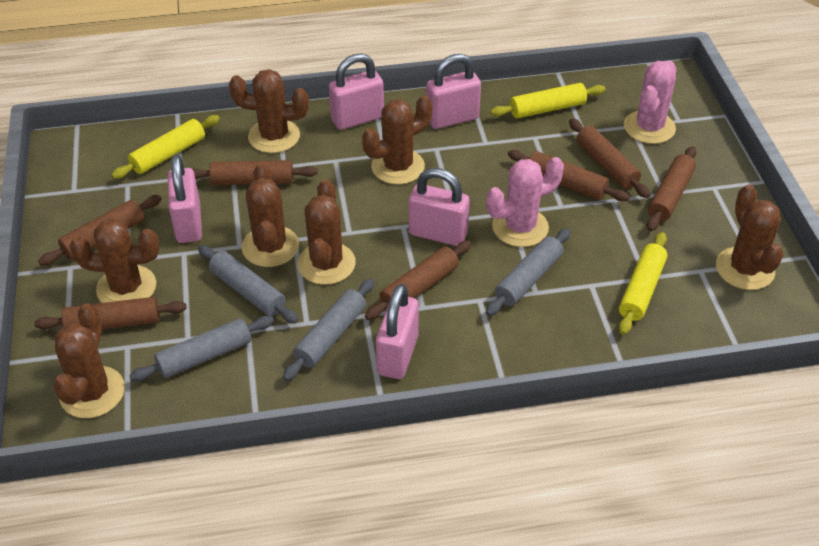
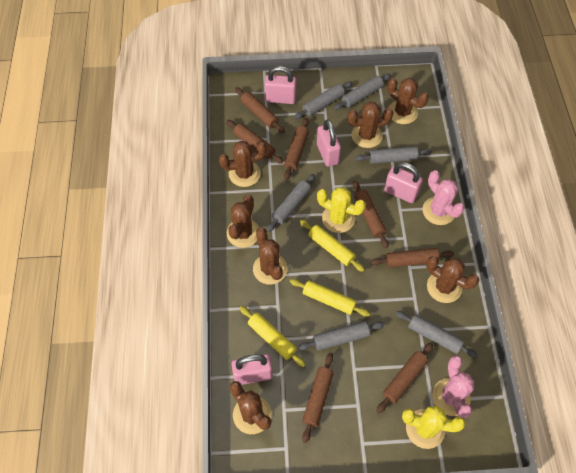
grey rolling pin: 4 -> 6
pink padlock: 5 -> 4
yellow cactus: 0 -> 2

